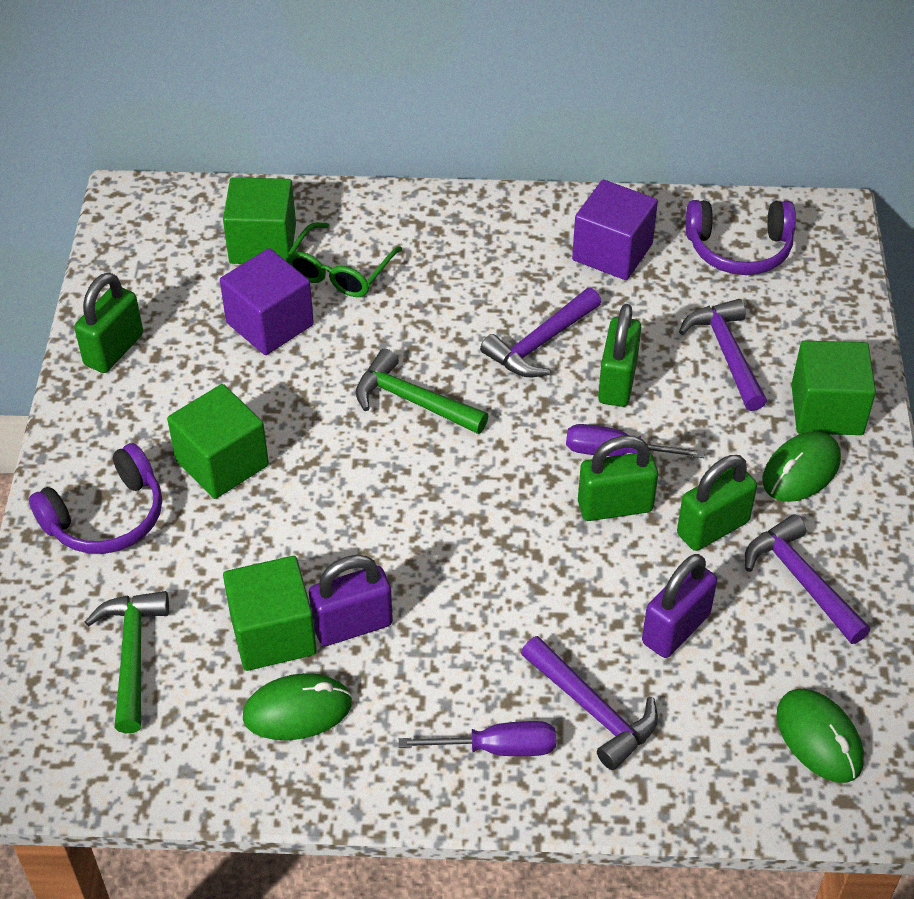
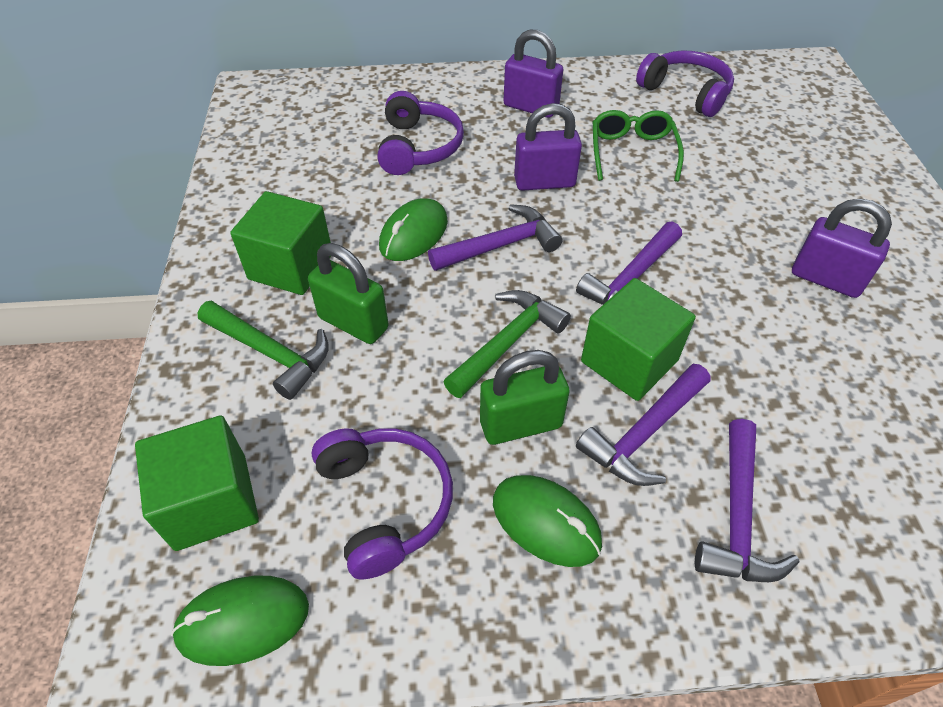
green cube: 4 -> 3
green padlock: 4 -> 2
purple cube: 2 -> 0
purple headphones: 2 -> 3
purple padlock: 2 -> 3
purple screwdriver: 2 -> 0

